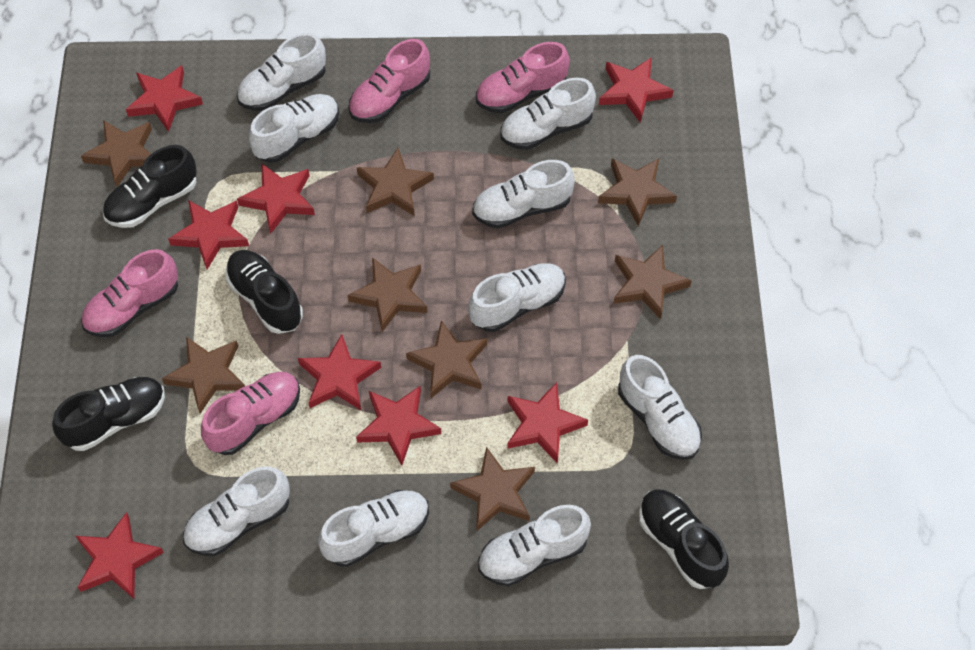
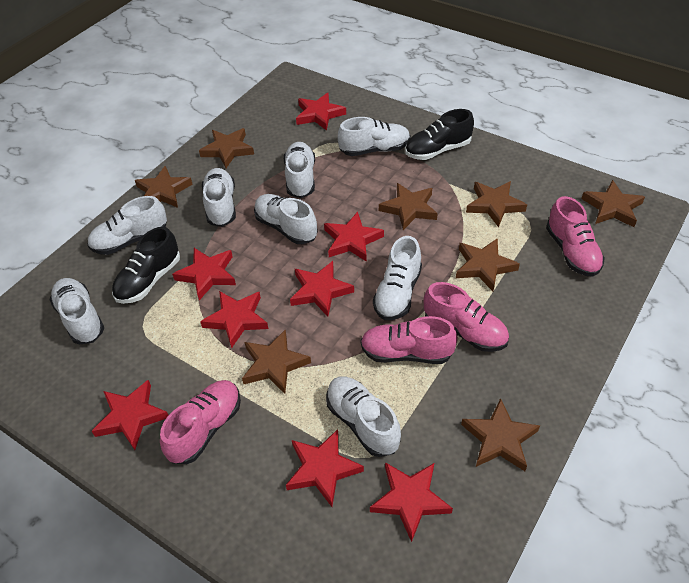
black shoe: 4 -> 2
white shoe: 9 -> 8

